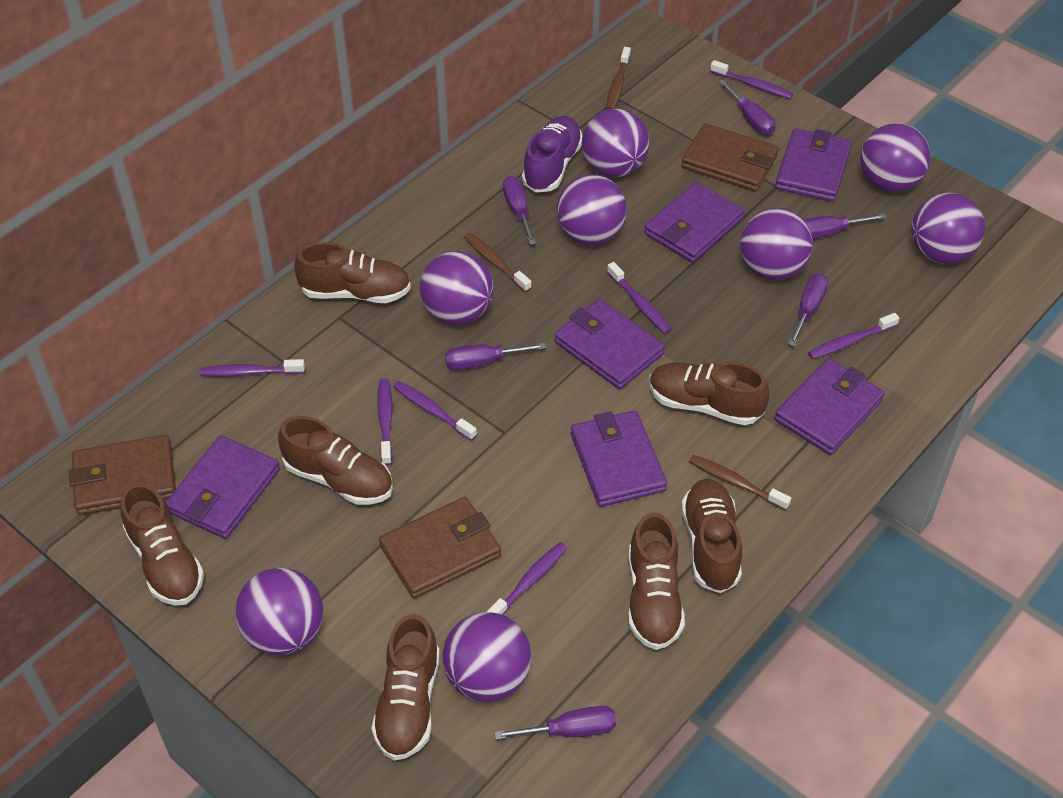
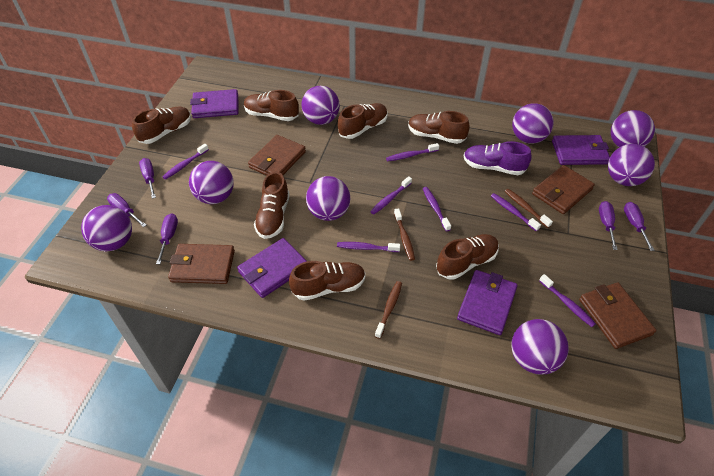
brown wallet: 3 -> 4
purple screwdriver: 6 -> 5
purple wallet: 6 -> 4

